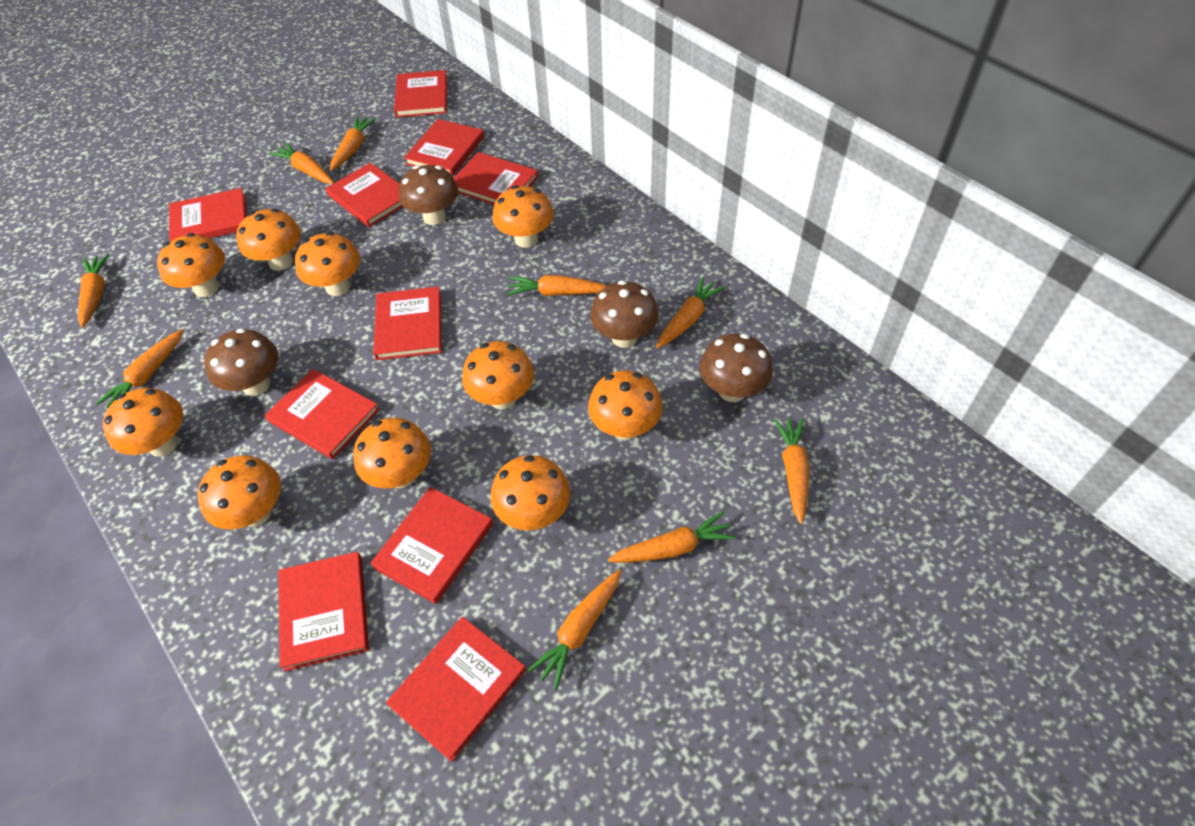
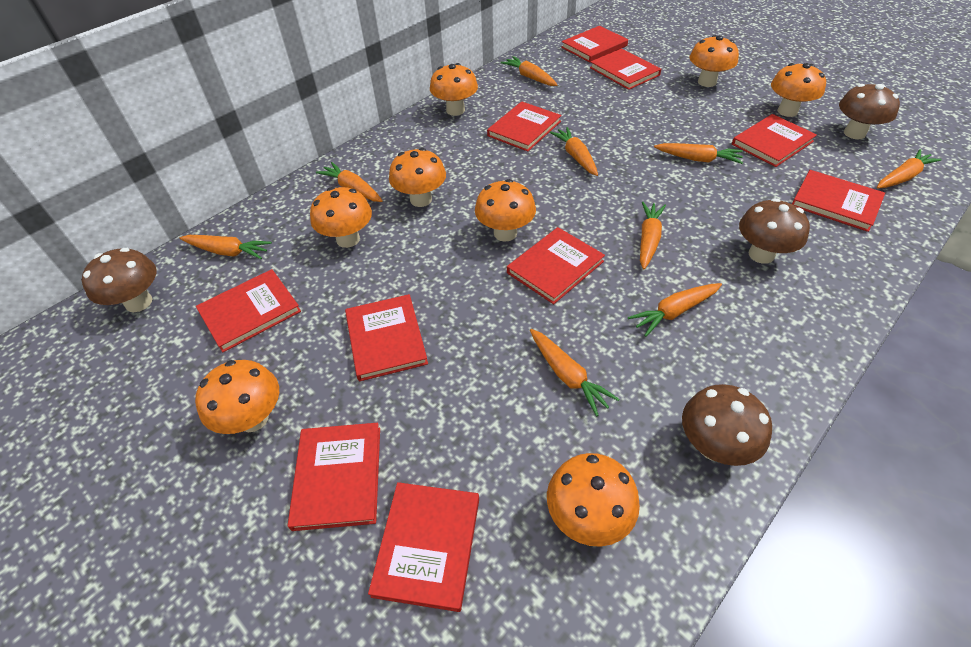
orange mushroom: 10 -> 8

